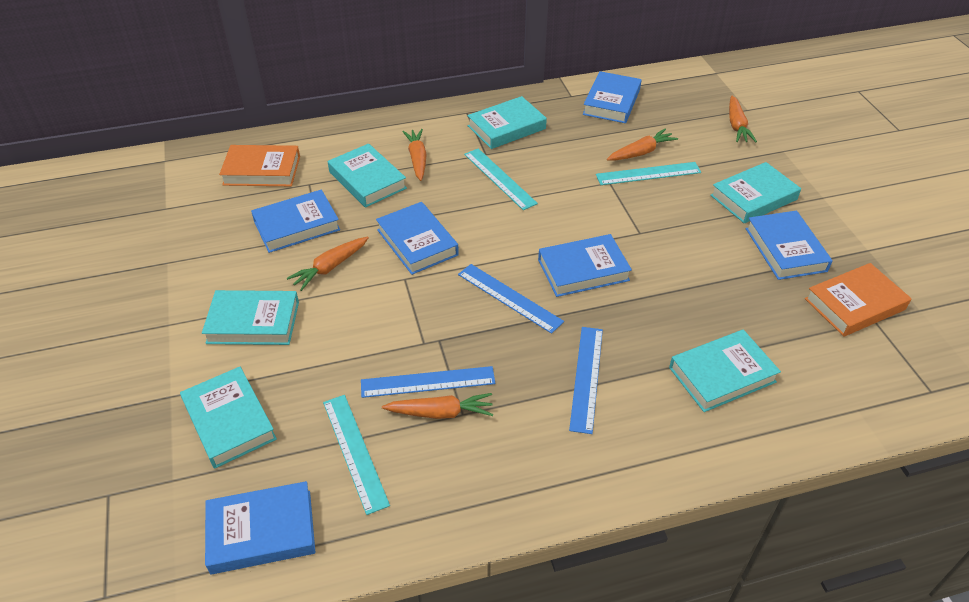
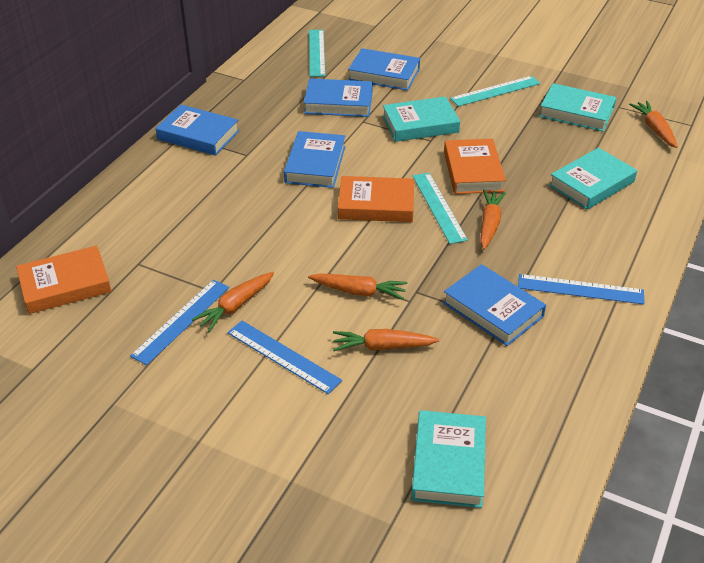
blue book: 6 -> 5
orange book: 2 -> 3
turquoise book: 6 -> 4

